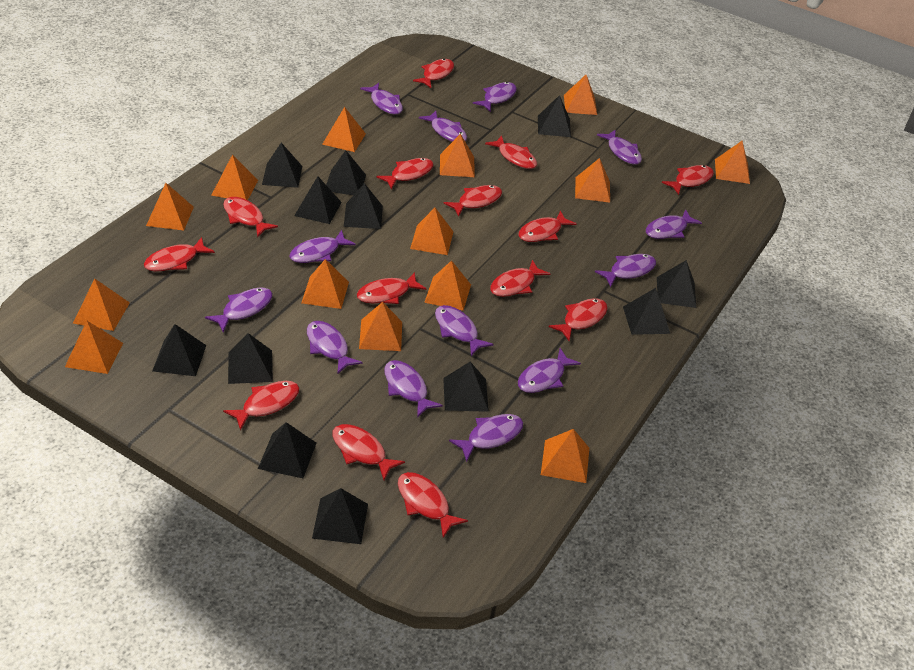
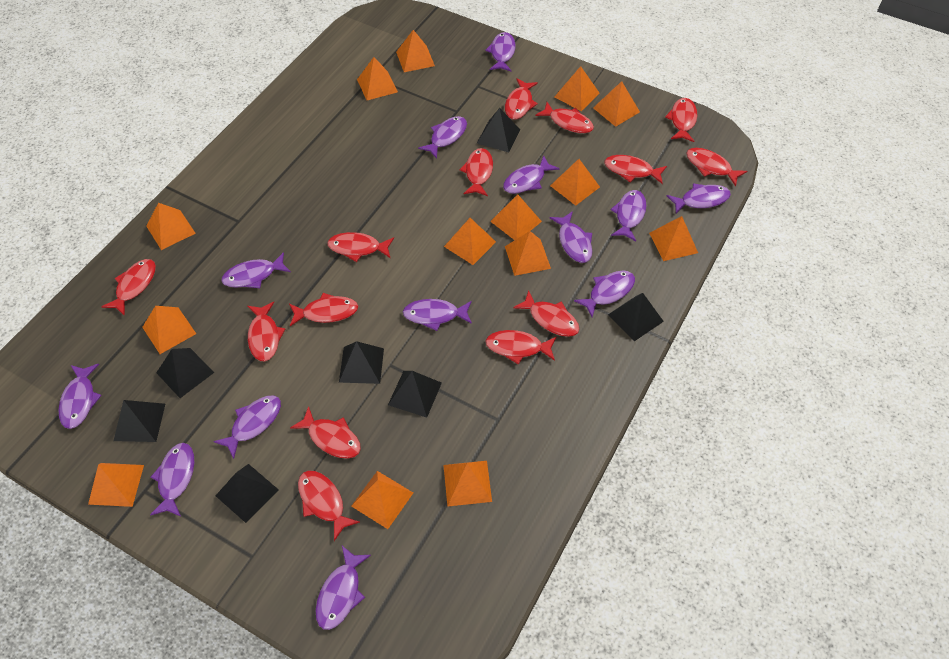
black pyramid: 12 -> 7

